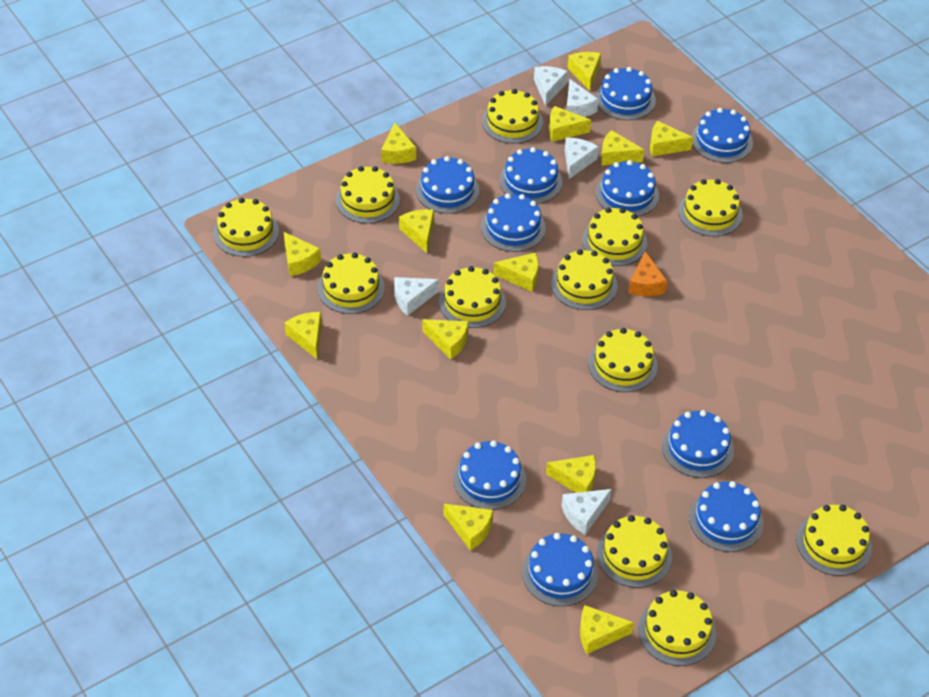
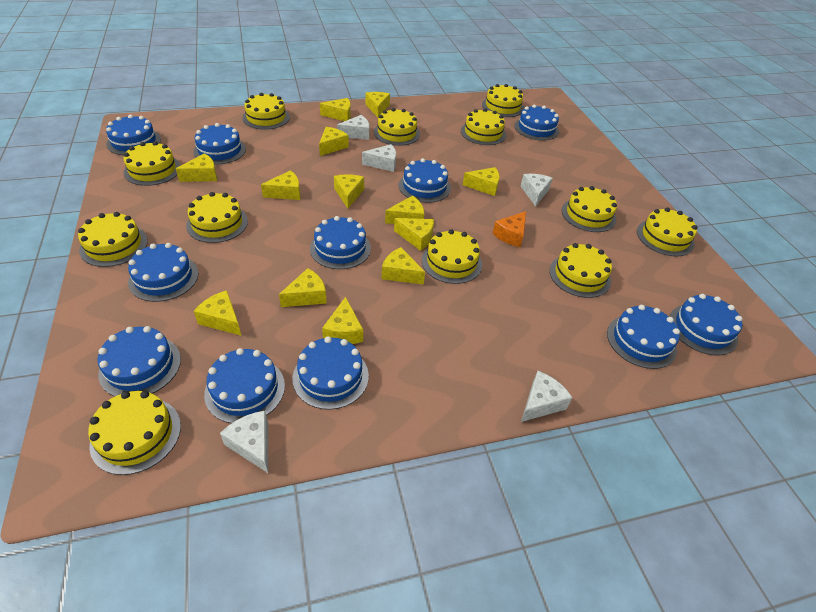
blue cake: 10 -> 11

